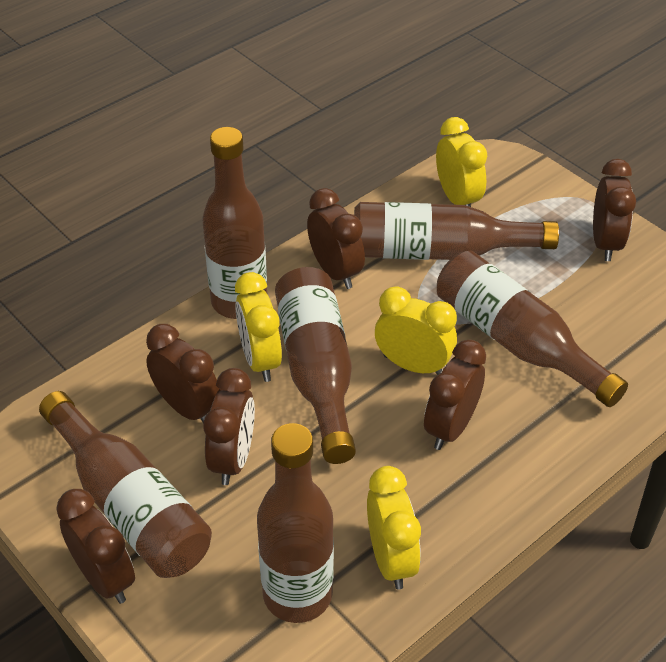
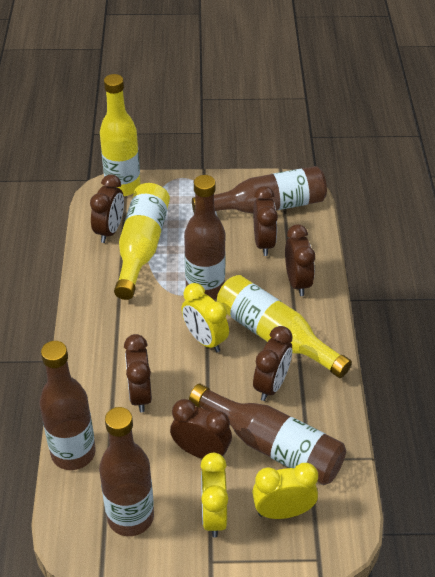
brown bottle: 6 -> 5
yellow bottle: 0 -> 3
yellow clock: 4 -> 3

